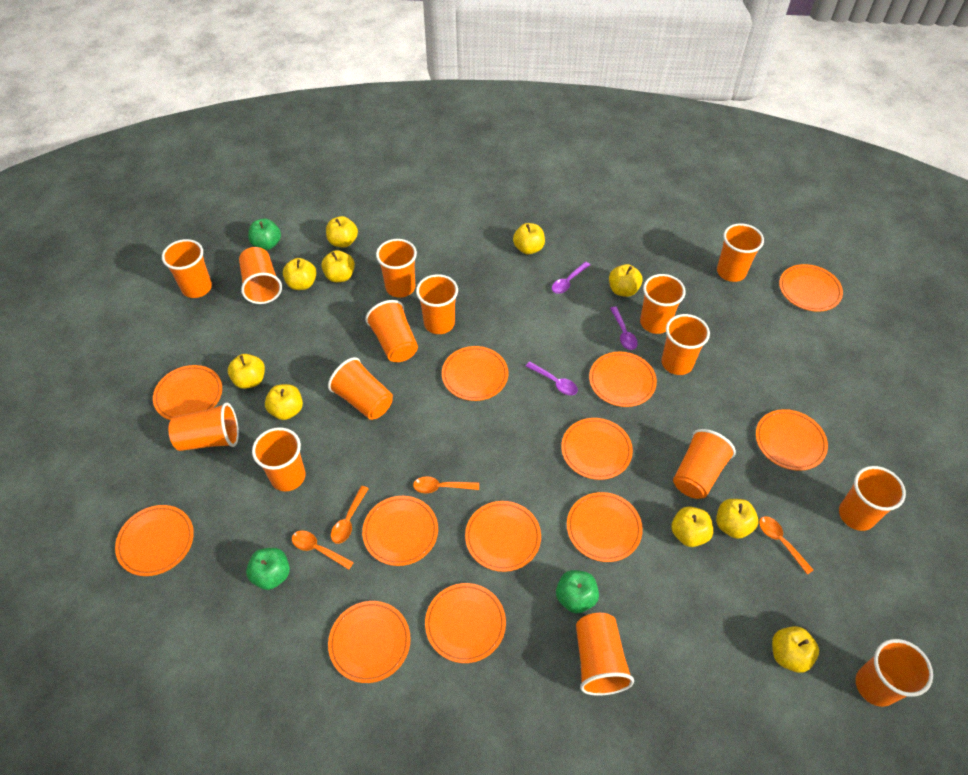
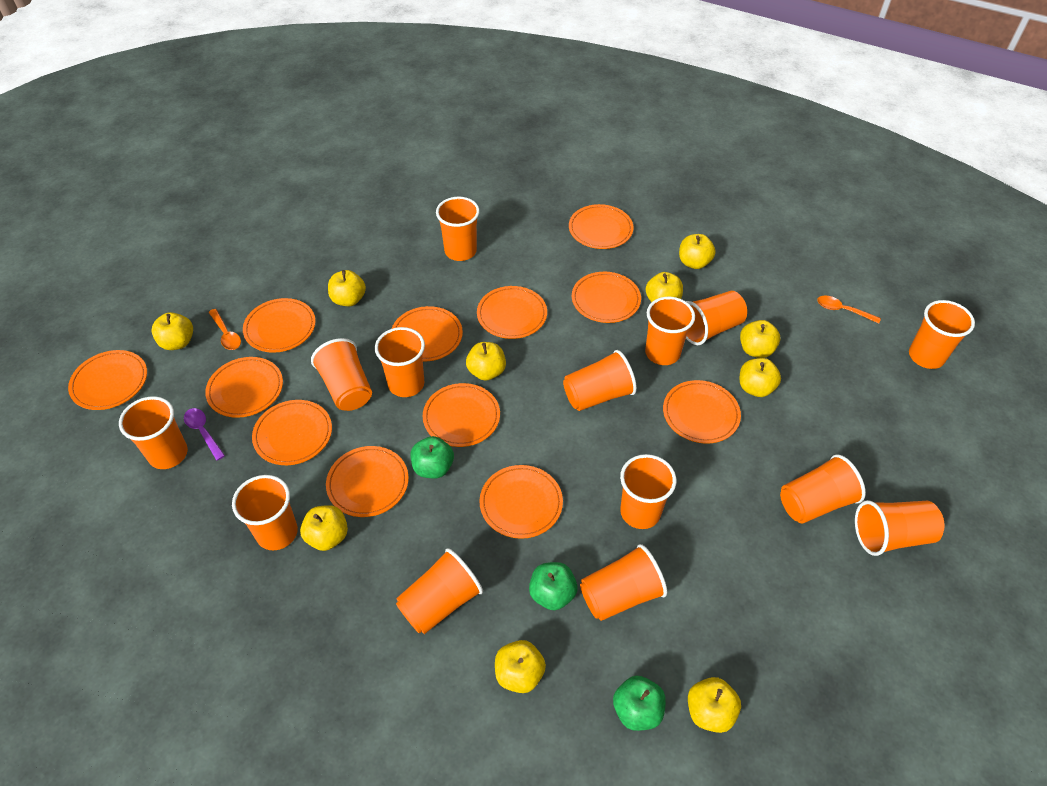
orange cup: 15 -> 14
orange spoon: 4 -> 2
purple spoon: 3 -> 1

